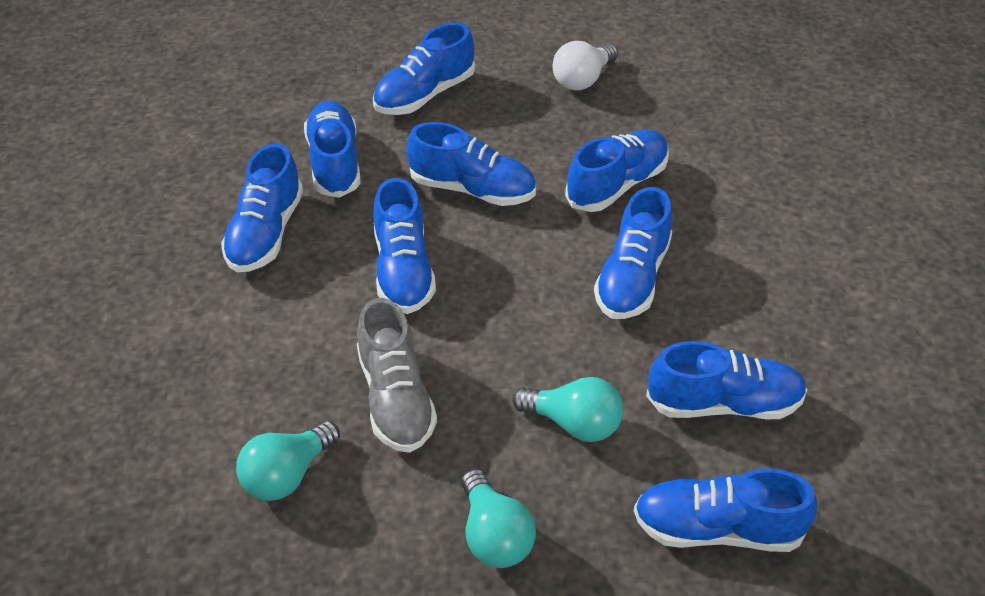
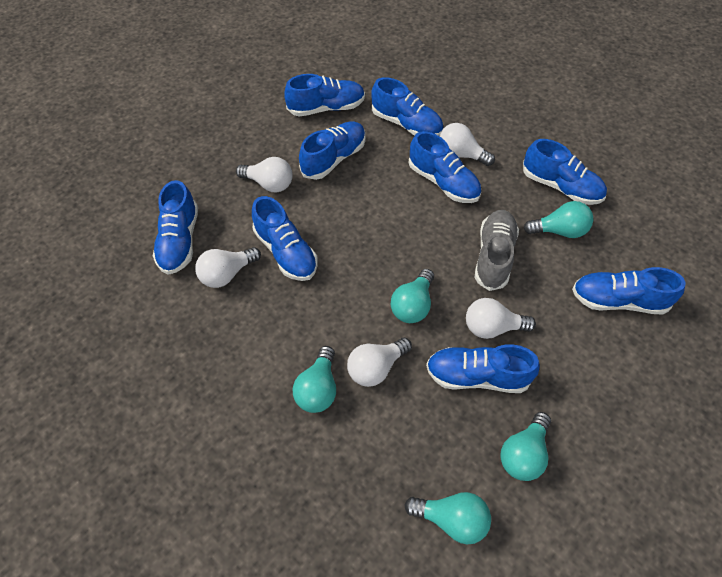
turquoise light bulb: 3 -> 5
white light bulb: 1 -> 5

